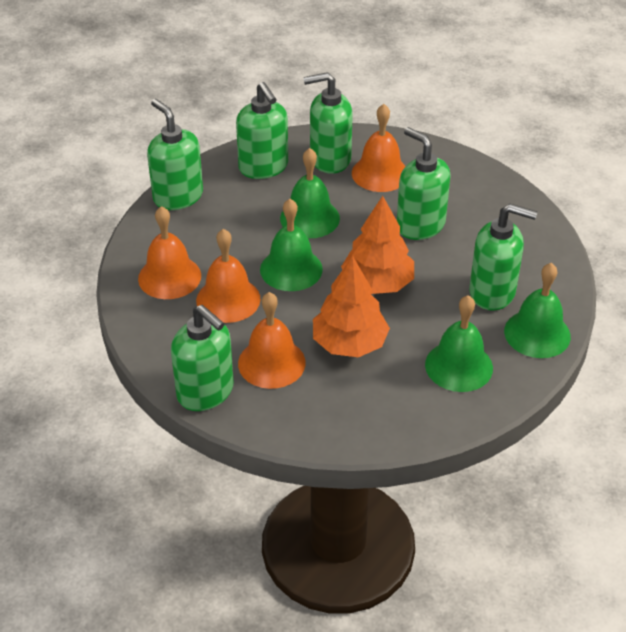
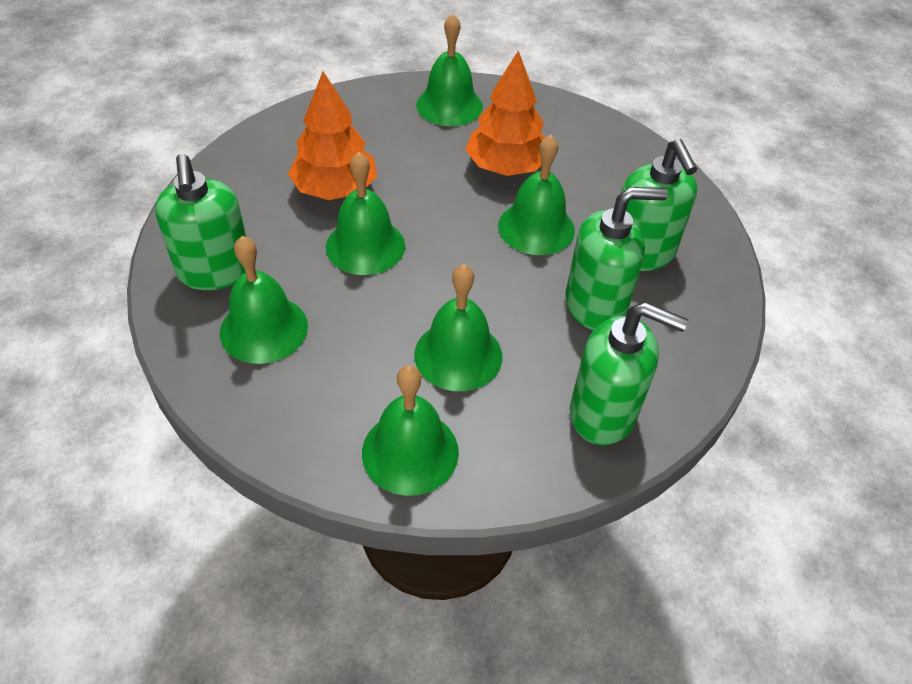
green bell: 4 -> 6
green soap dispenser: 6 -> 4
orange bell: 4 -> 0

